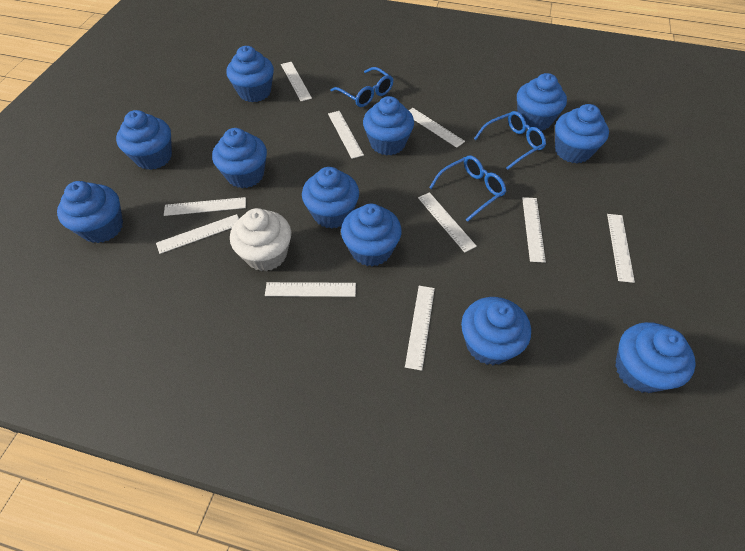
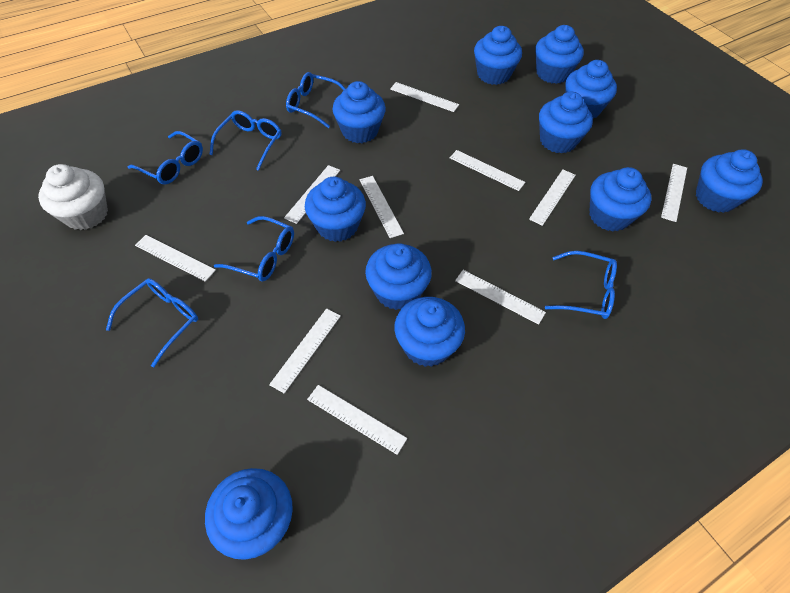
blue glasses: 3 -> 6

